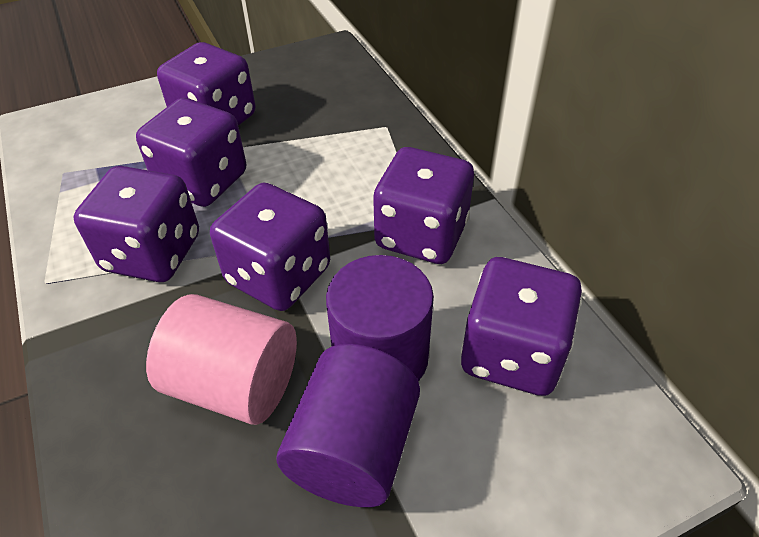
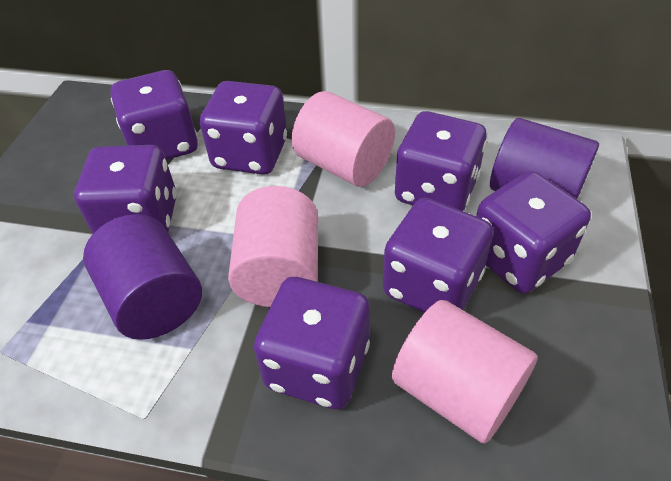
pink cylinder: 1 -> 3
purple dice: 6 -> 7

